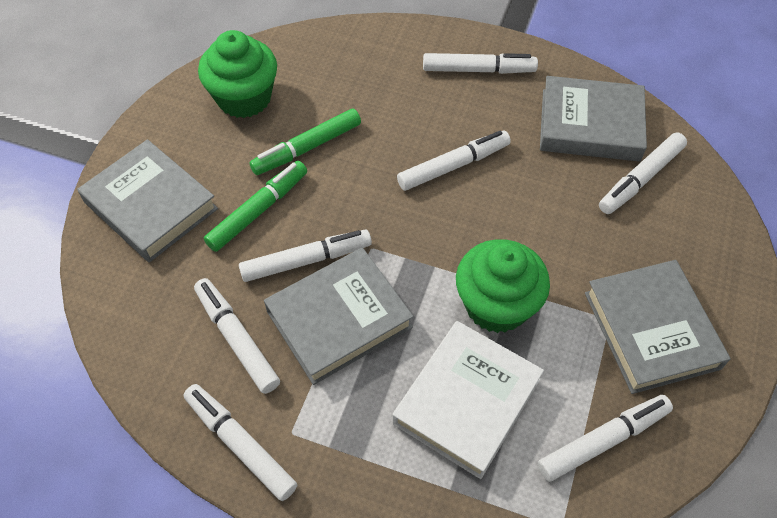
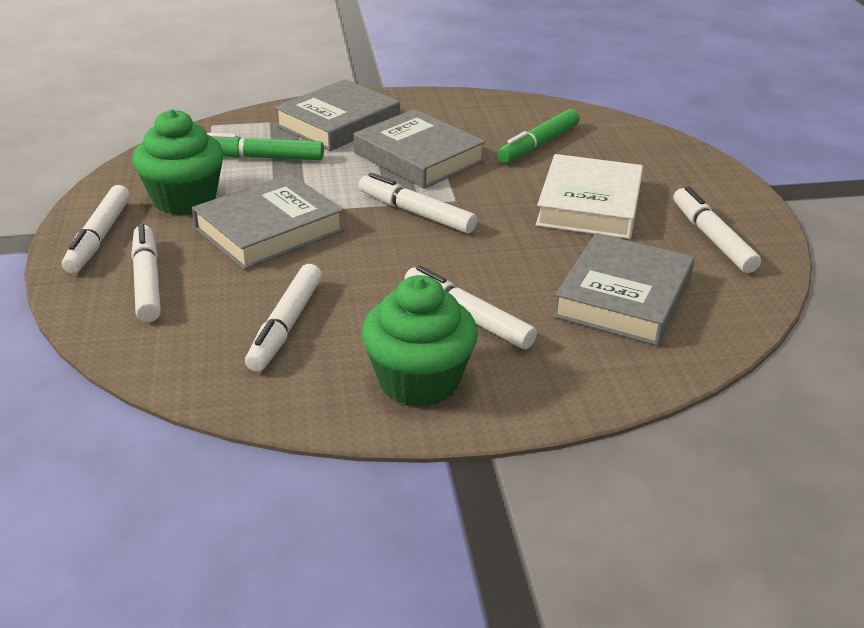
white marker: 7 -> 6

